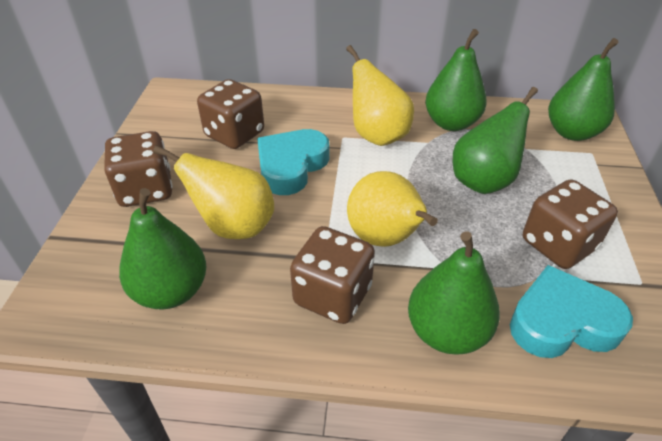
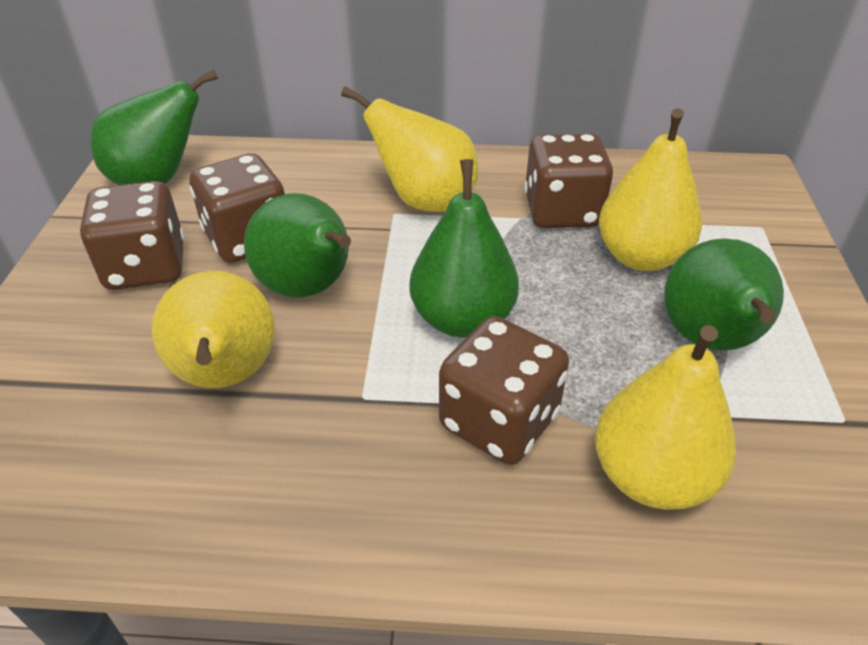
green pear: 5 -> 4
turquoise heart: 2 -> 0
yellow pear: 3 -> 4

